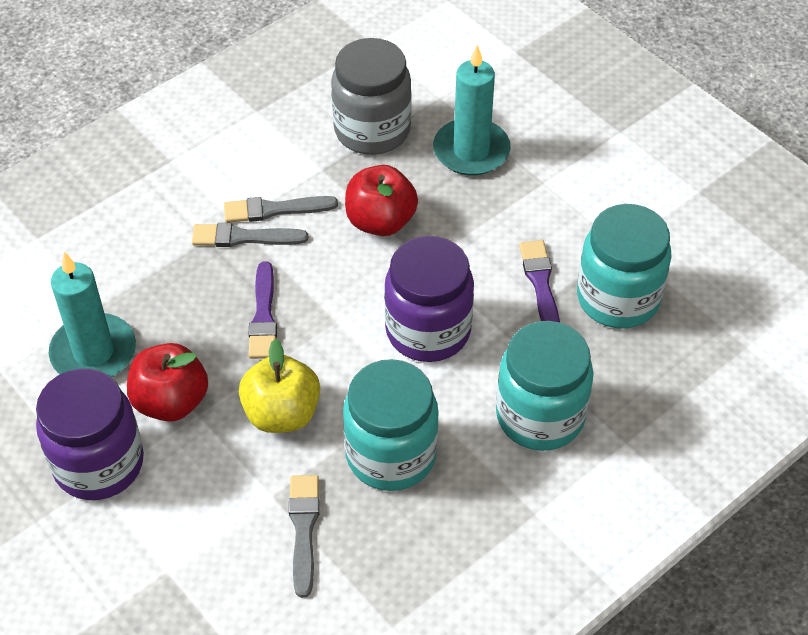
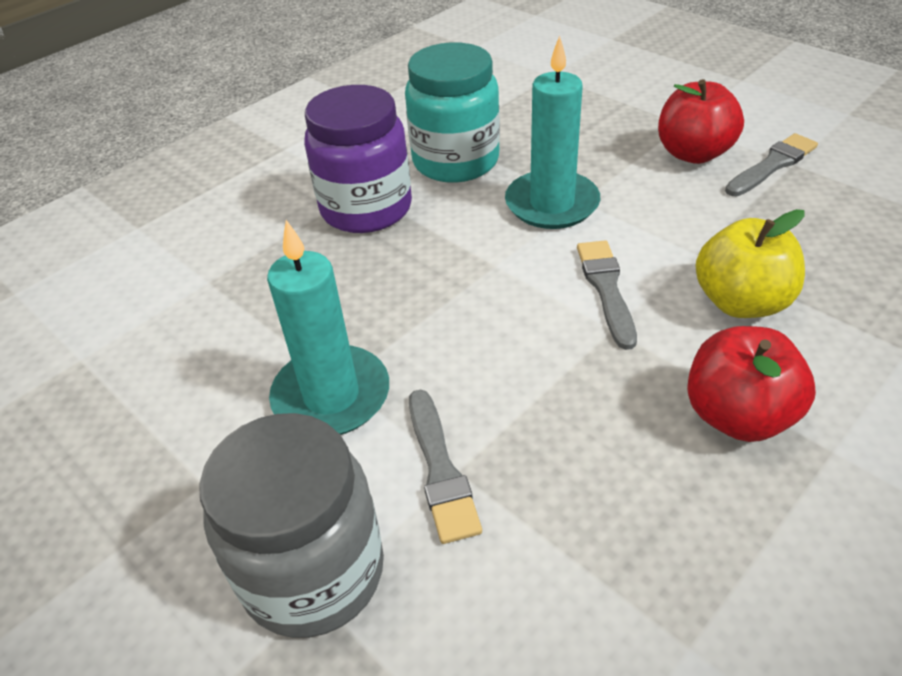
purple brush: 2 -> 0
purple jar: 2 -> 1
turquoise jar: 3 -> 1

